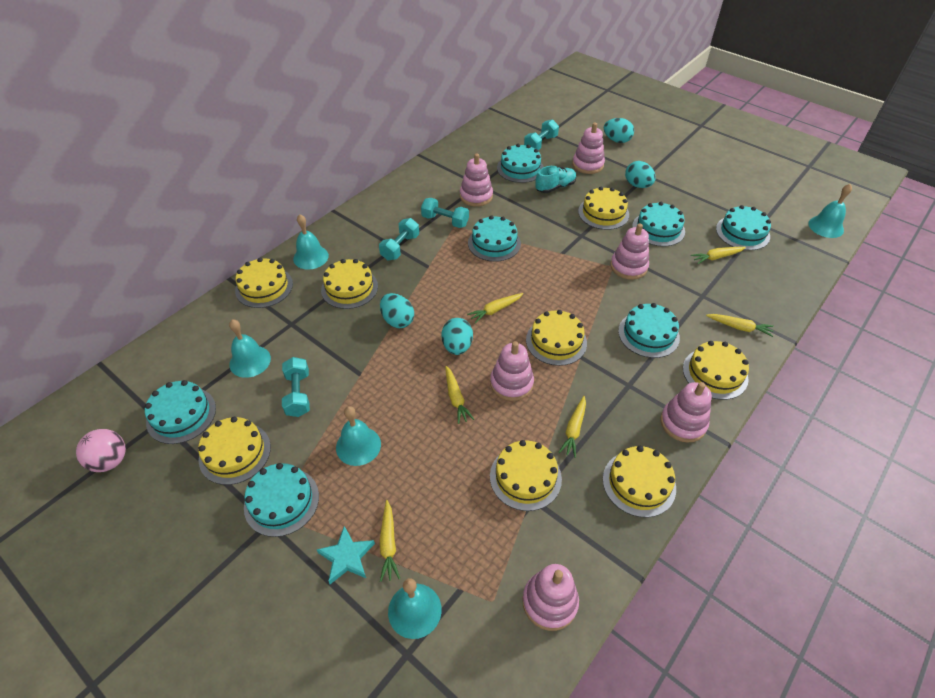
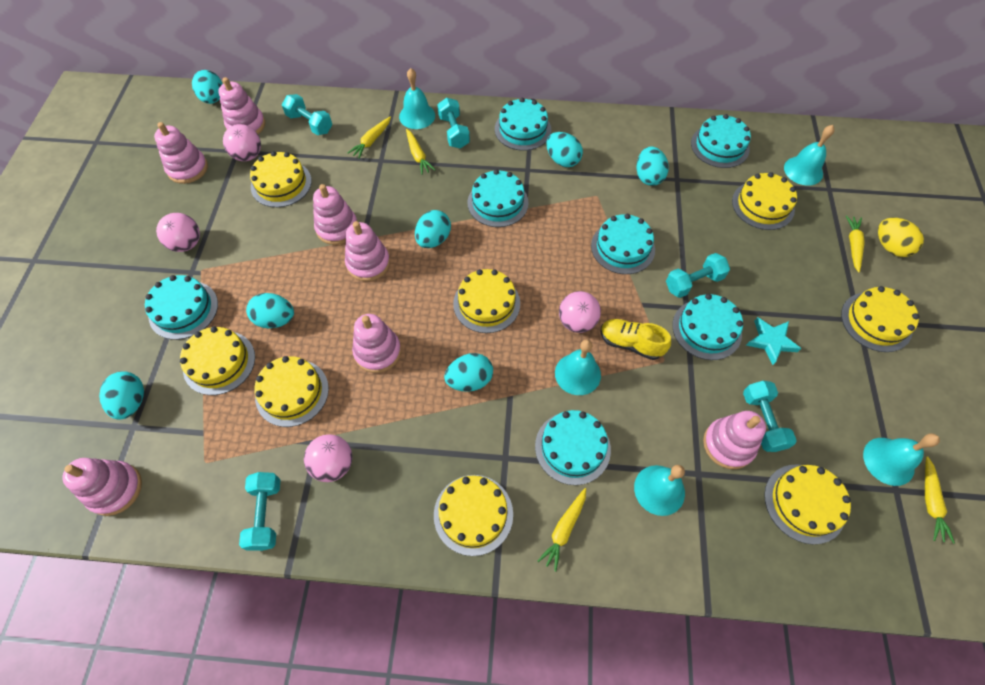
pink ball: 1 -> 4
pink stacking toy: 6 -> 7
turquoise dumbbell: 4 -> 5
turquoise egg: 4 -> 7
turquoise shoe: 1 -> 0
yellow carrot: 6 -> 5
yellow egg: 0 -> 1
yellow shoe: 0 -> 1

